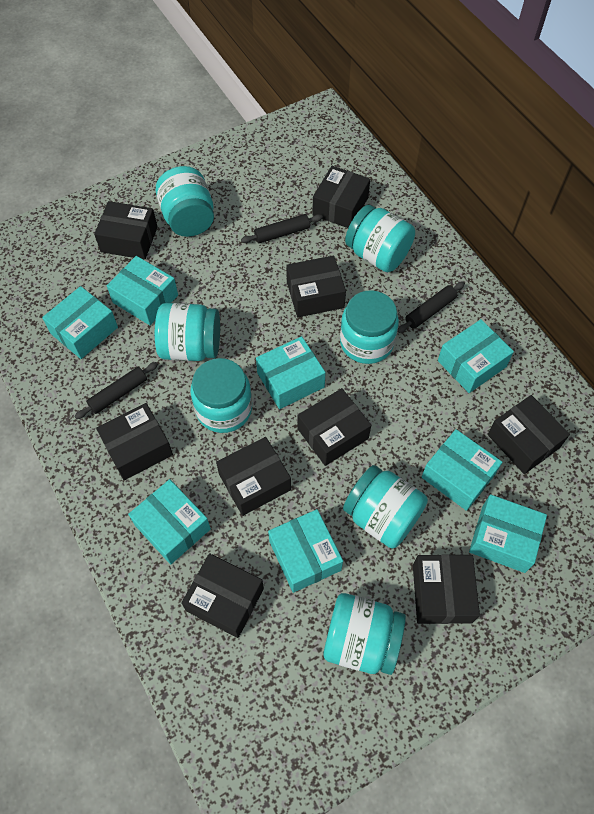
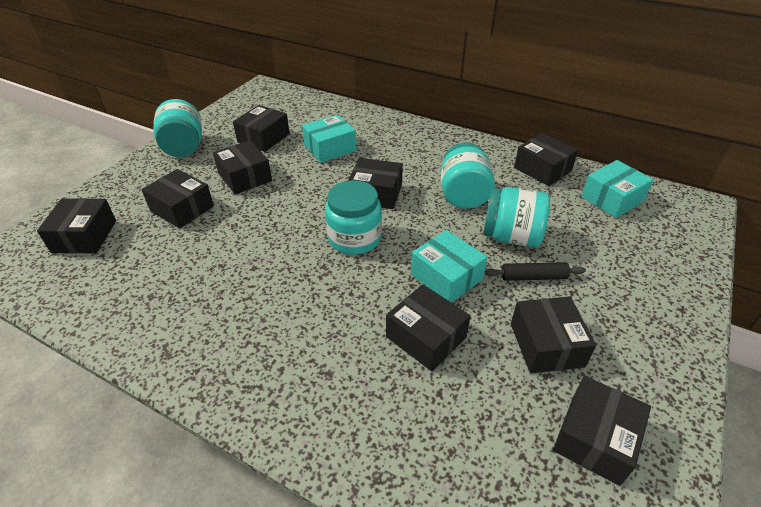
black rolling pin: 3 -> 1
turquoise box: 8 -> 3
turquoise jar: 7 -> 4

